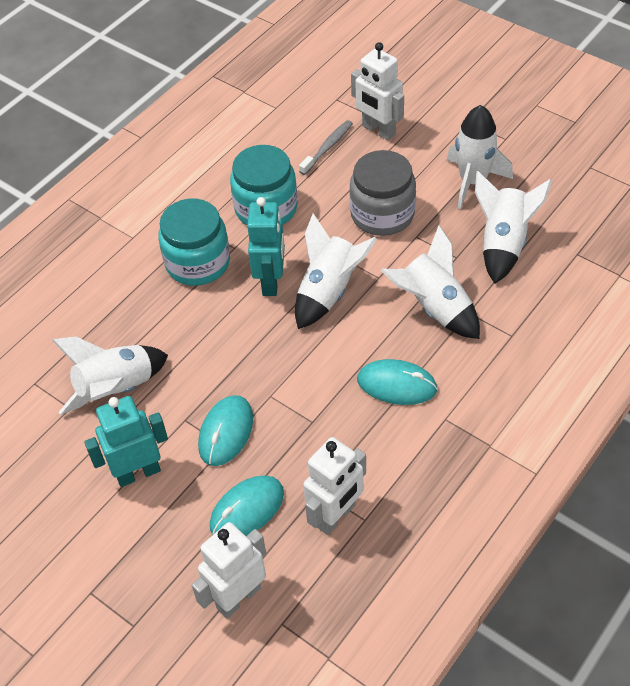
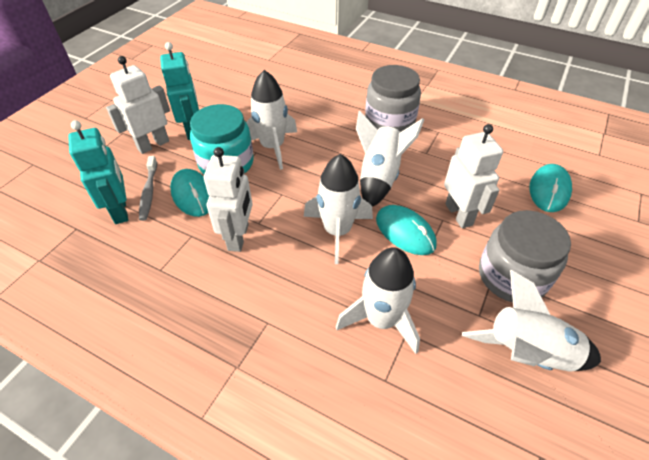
grey jar: 1 -> 2
turquoise jar: 2 -> 1

